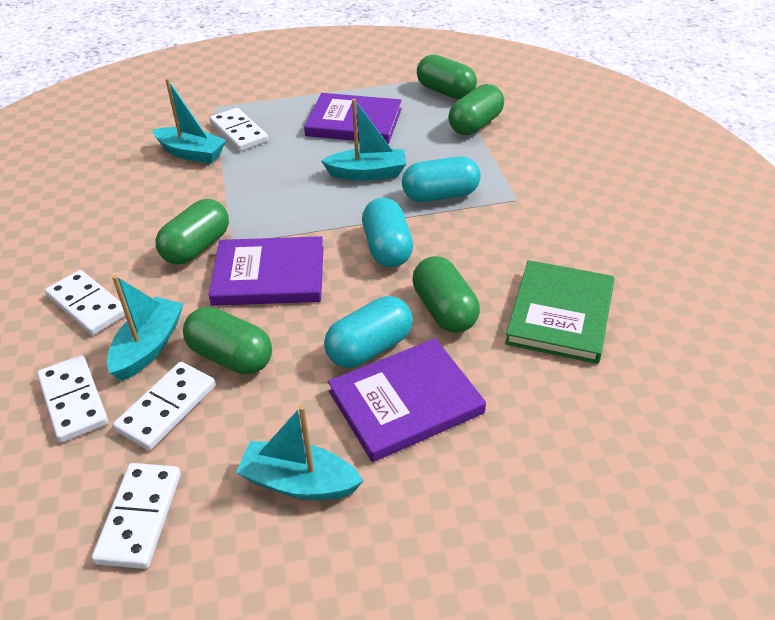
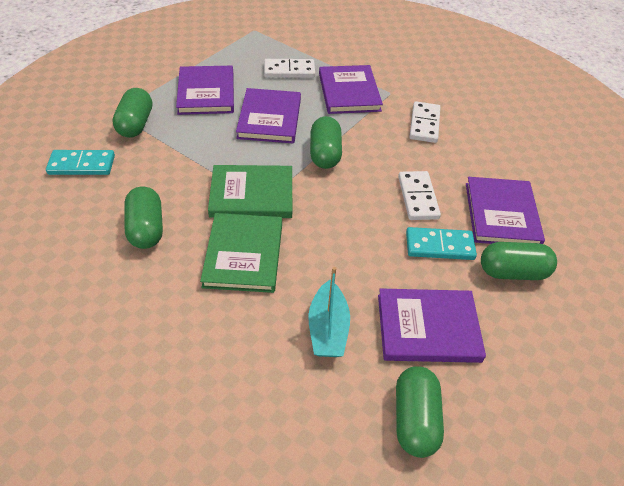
green book: 1 -> 2
purple book: 3 -> 5
turquoise boat: 4 -> 1
turquoise capsule: 3 -> 0
turquoise domino: 0 -> 2
white domino: 5 -> 3

